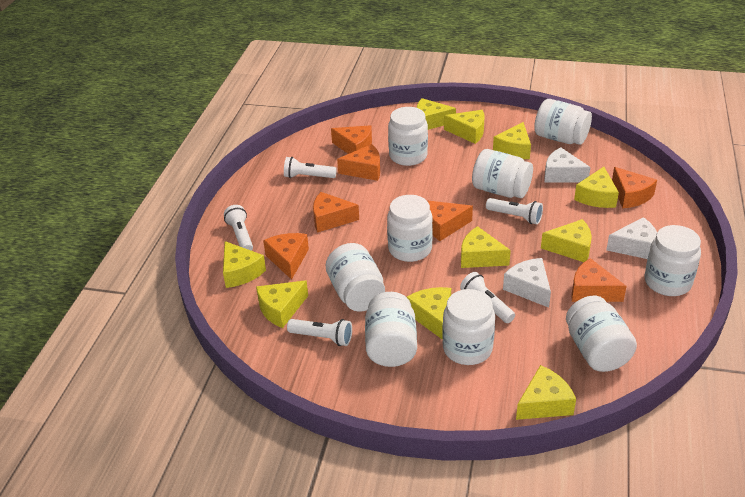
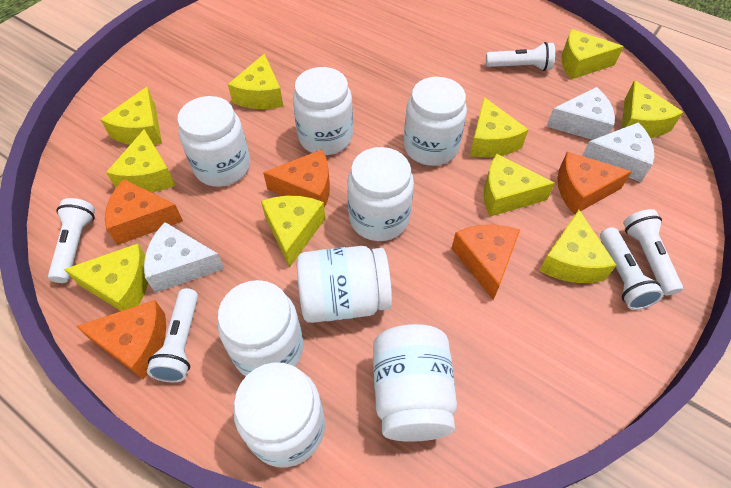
orange cheese: 7 -> 5
white jar: 9 -> 8

